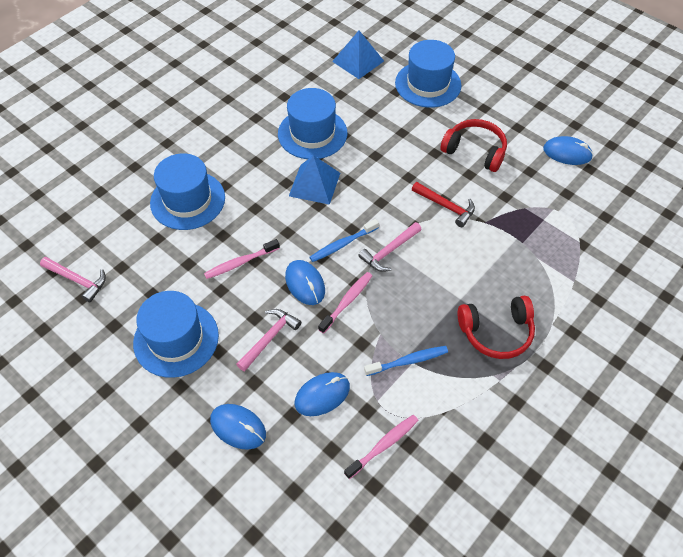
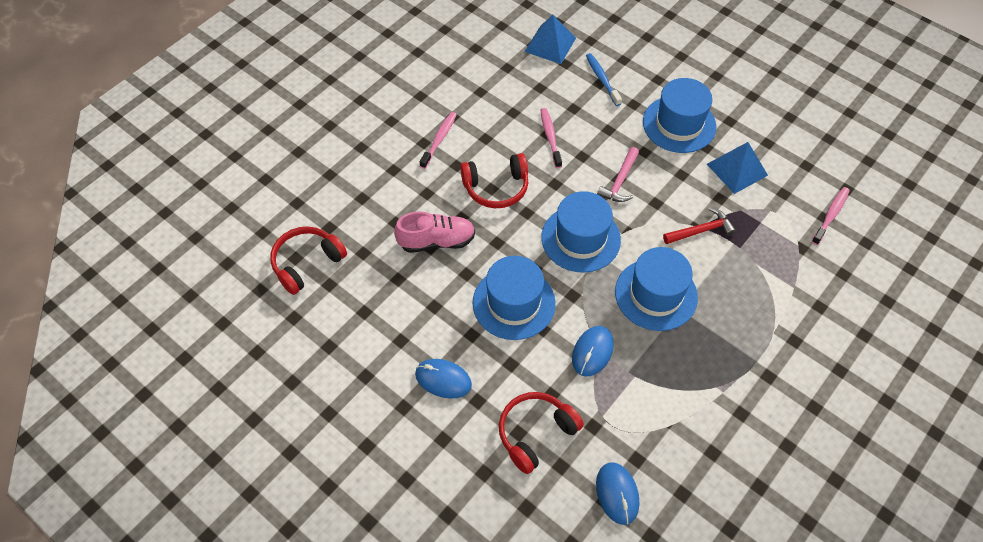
blue mouse: 4 -> 3
blue toothbrush: 2 -> 1
pink hammer: 3 -> 1
pink shoe: 0 -> 1
red headphones: 2 -> 3

